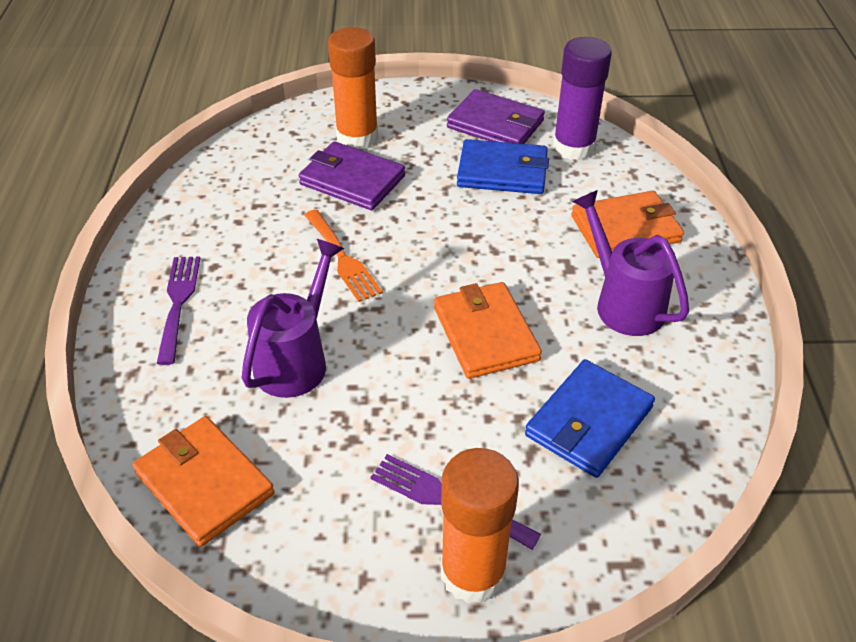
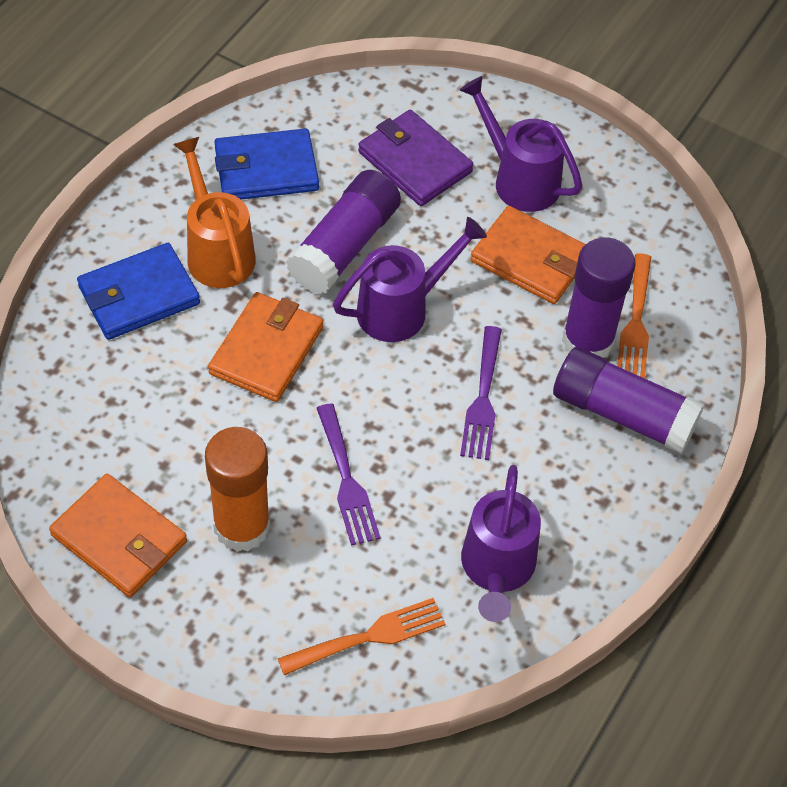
orange fork: 1 -> 2
orange glue stick: 2 -> 1
orange watering can: 0 -> 1
purple glue stick: 1 -> 3
purple wallet: 2 -> 1
purple watering can: 2 -> 3

